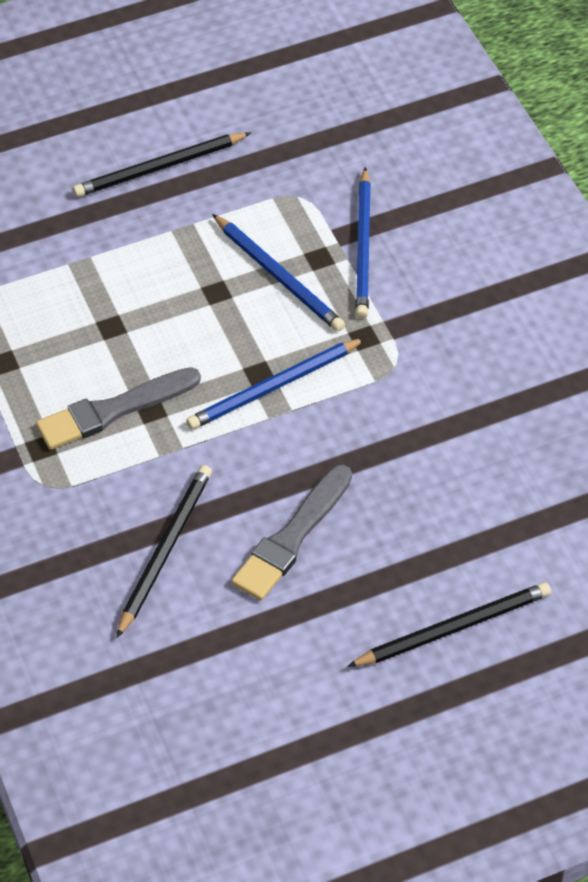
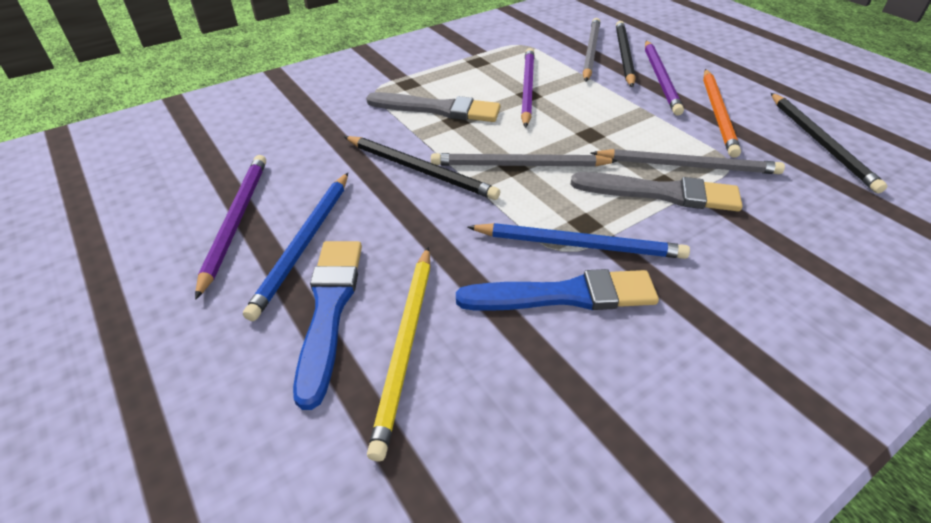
blue brush: 0 -> 2
blue pencil: 3 -> 2
grey pencil: 0 -> 3
orange pencil: 0 -> 1
purple pencil: 0 -> 3
yellow pencil: 0 -> 1

